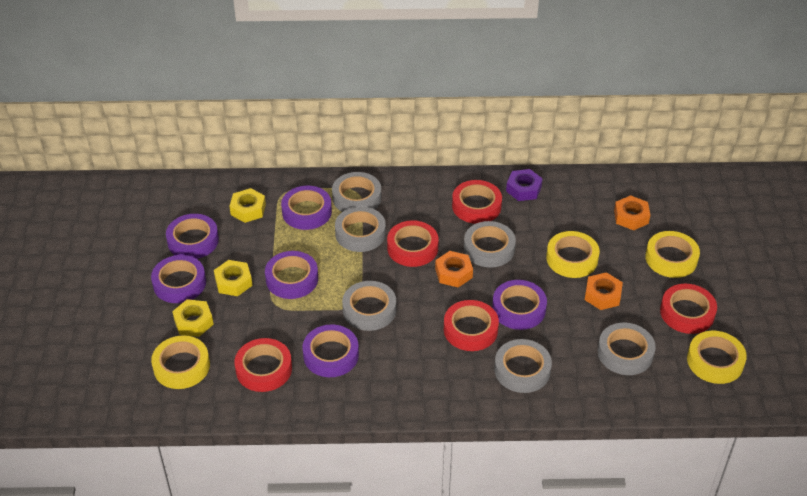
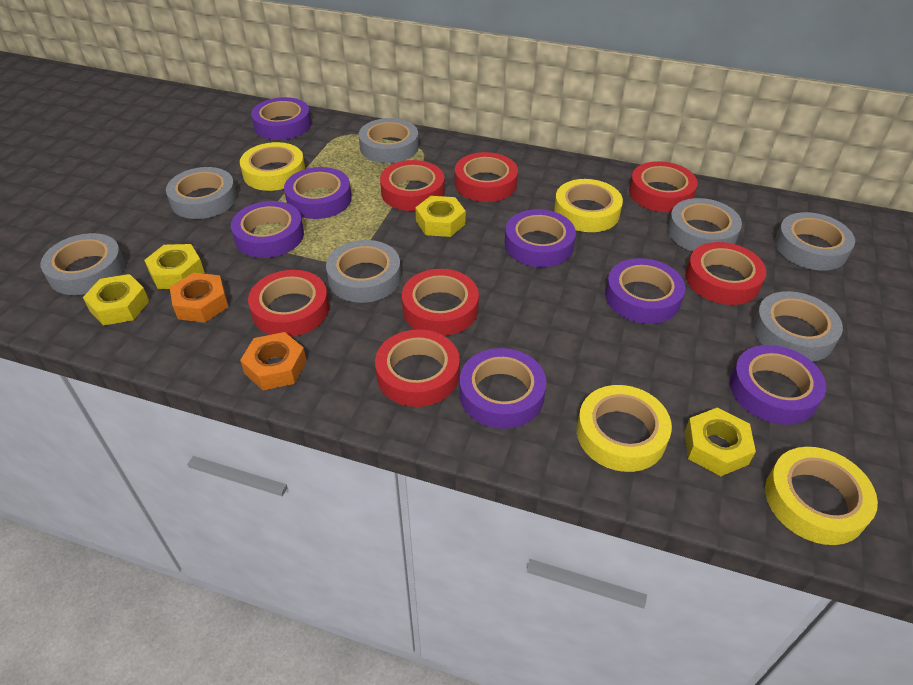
grey tape: 6 -> 7
orange nut: 3 -> 2
purple nut: 1 -> 0
purple tape: 6 -> 7
red tape: 5 -> 7
yellow nut: 3 -> 4

